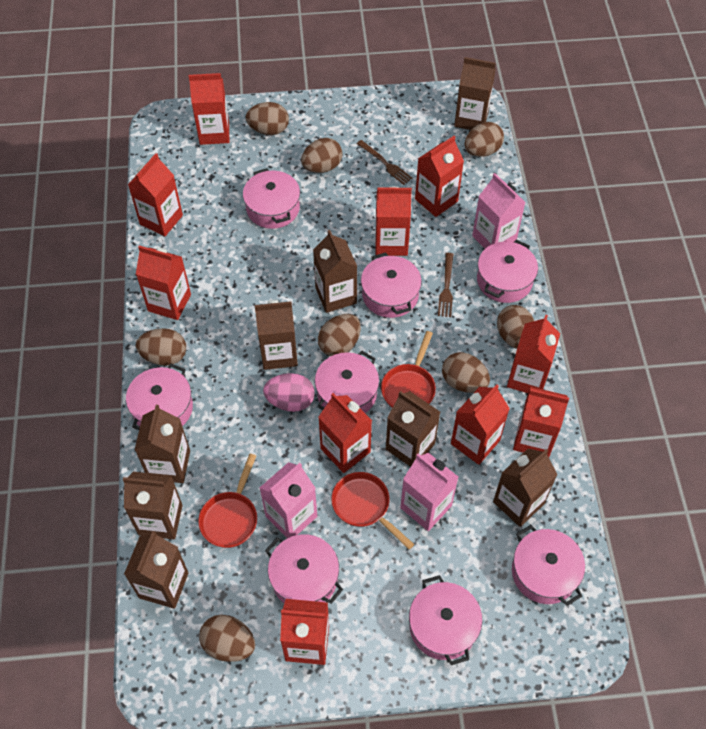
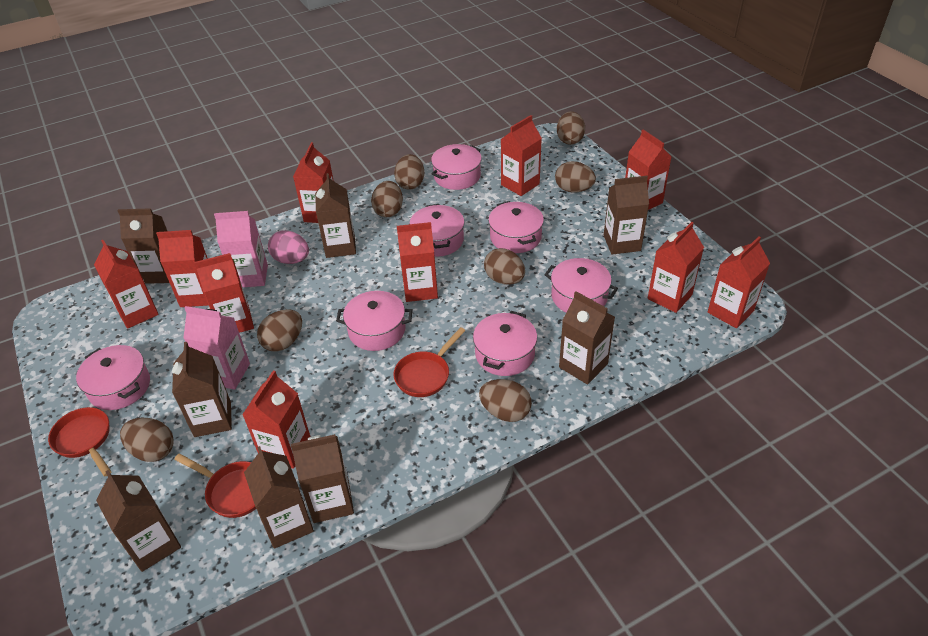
brown fork: 2 -> 0
pink carton: 3 -> 2
pink pot: 8 -> 7

